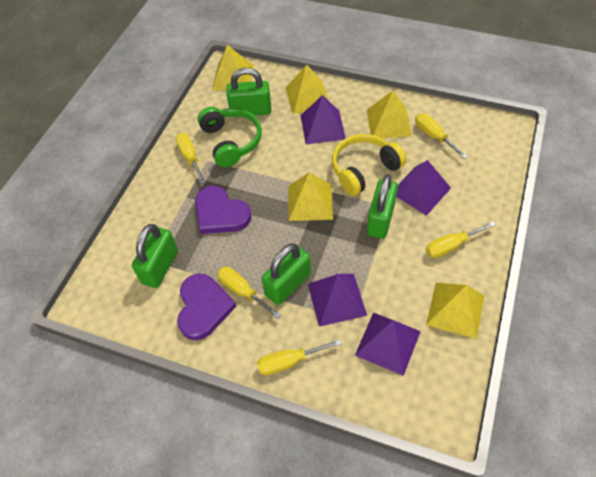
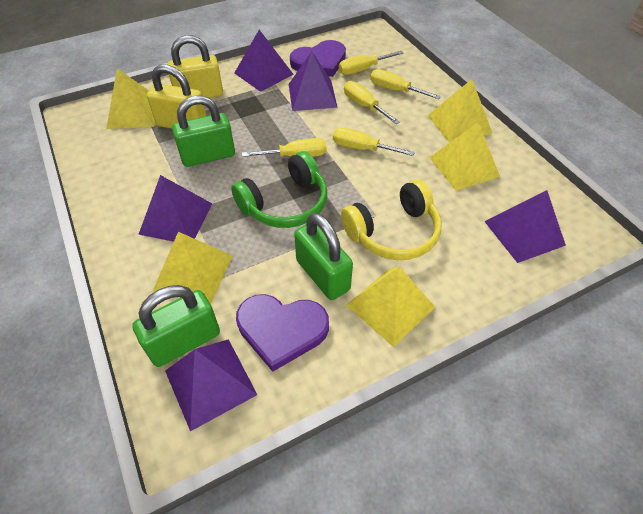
green padlock: 4 -> 3
purple pyramid: 4 -> 5
yellow padlock: 0 -> 2

